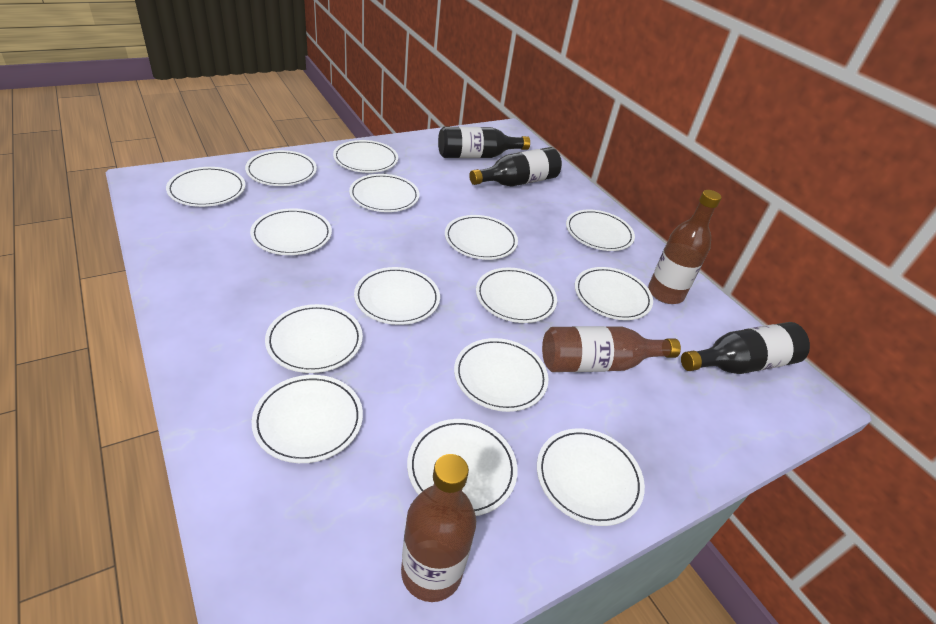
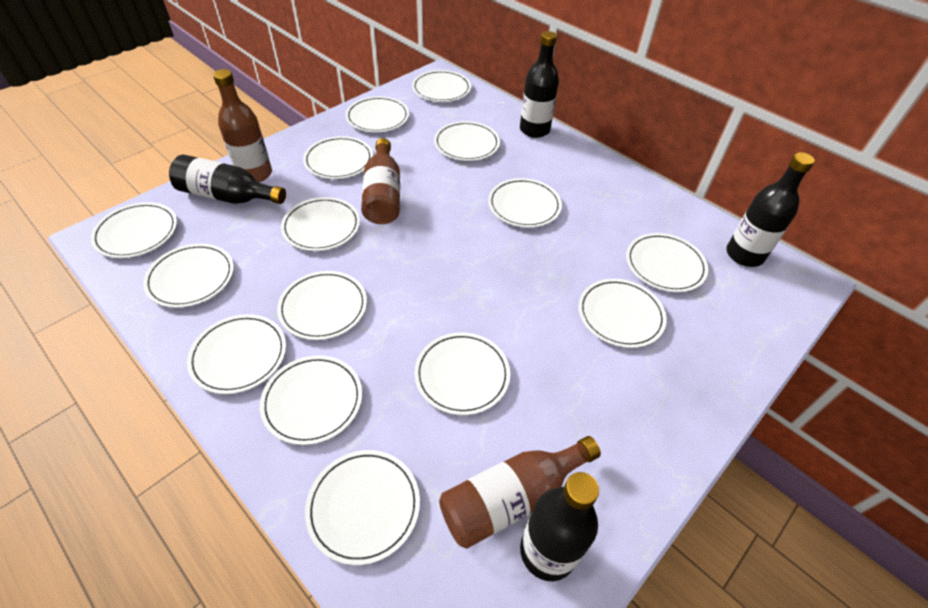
black bottle: 3 -> 4

